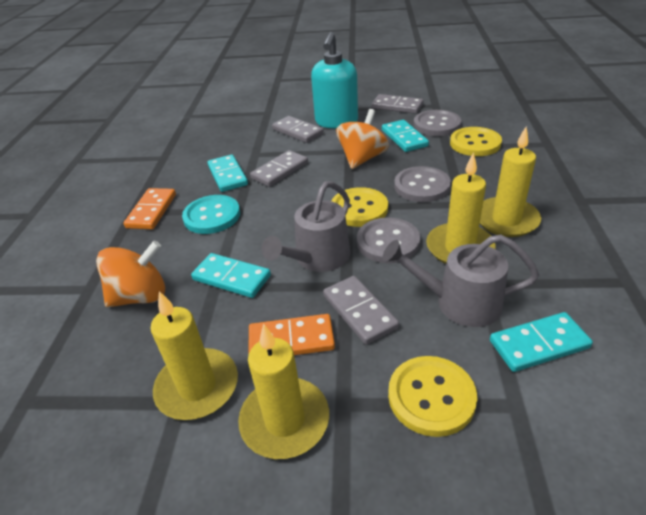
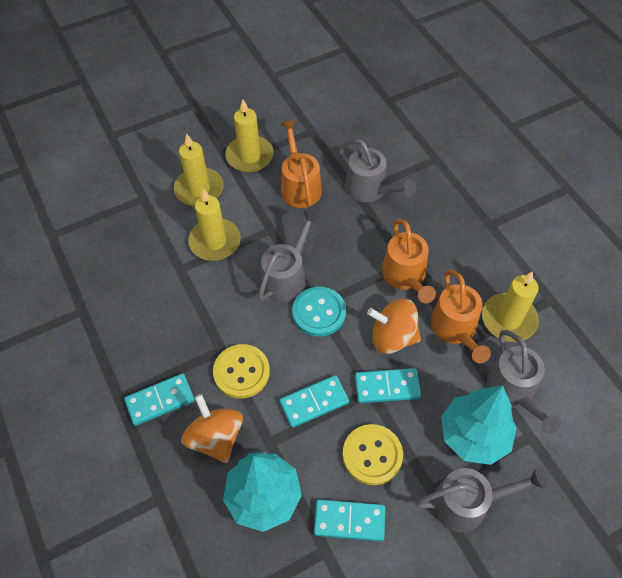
grey button: 3 -> 0
grey domino: 4 -> 0
grey watering can: 2 -> 4
orange domino: 2 -> 0
orange watering can: 0 -> 3
turquoise soap dispenser: 1 -> 0
turquoise tree: 0 -> 2
yellow button: 3 -> 2

